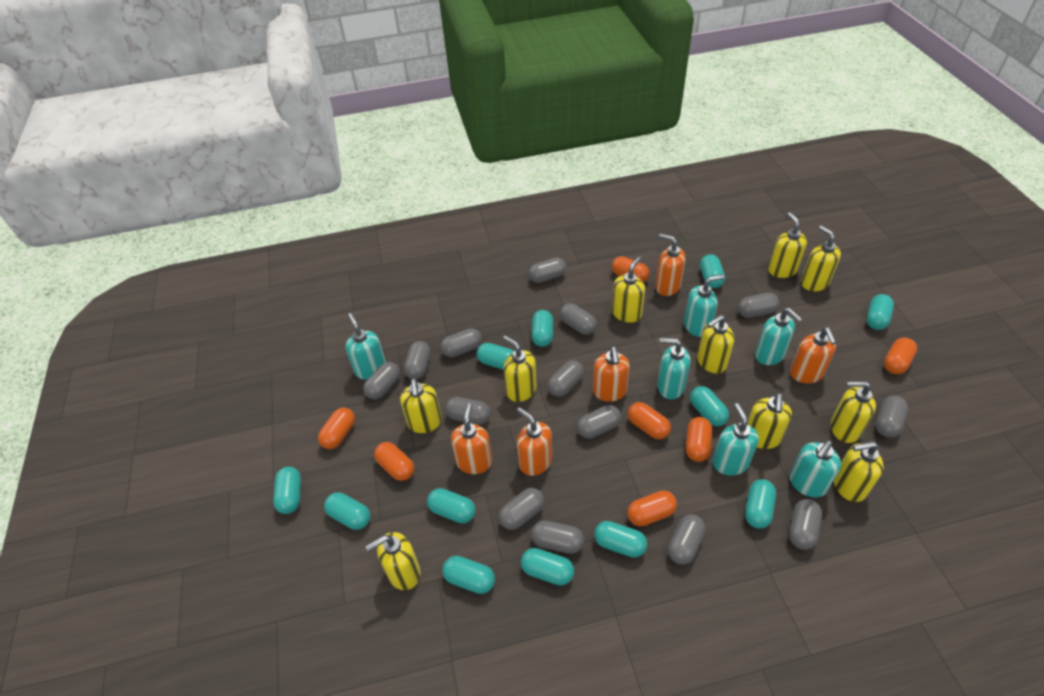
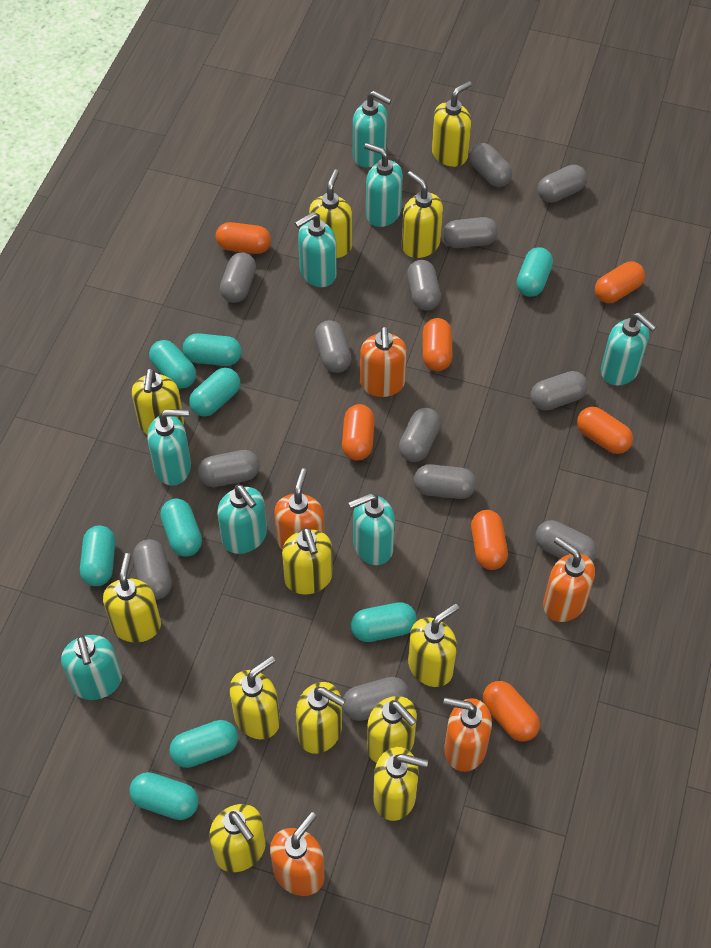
grey capsule: 14 -> 13
turquoise capsule: 12 -> 9
turquoise soap dispenser: 6 -> 8
yellow soap dispenser: 10 -> 12

